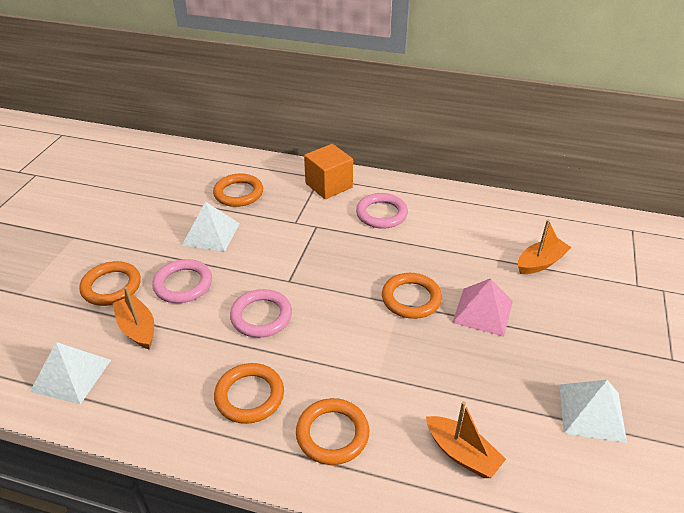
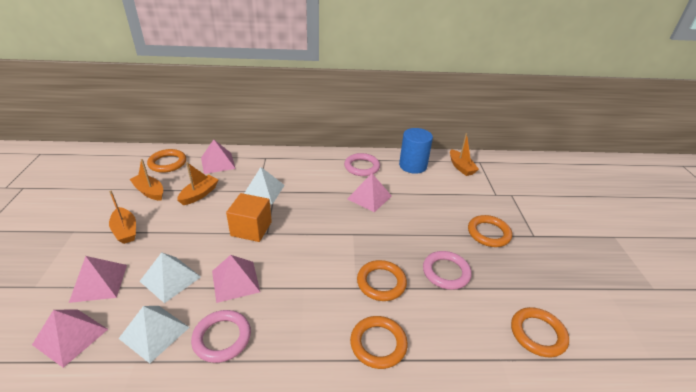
blue cylinder: 0 -> 1
orange boat: 3 -> 4
pink pyramid: 1 -> 5

